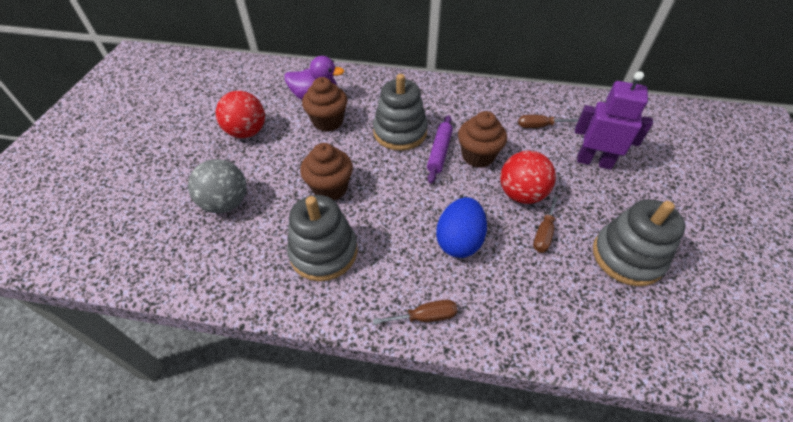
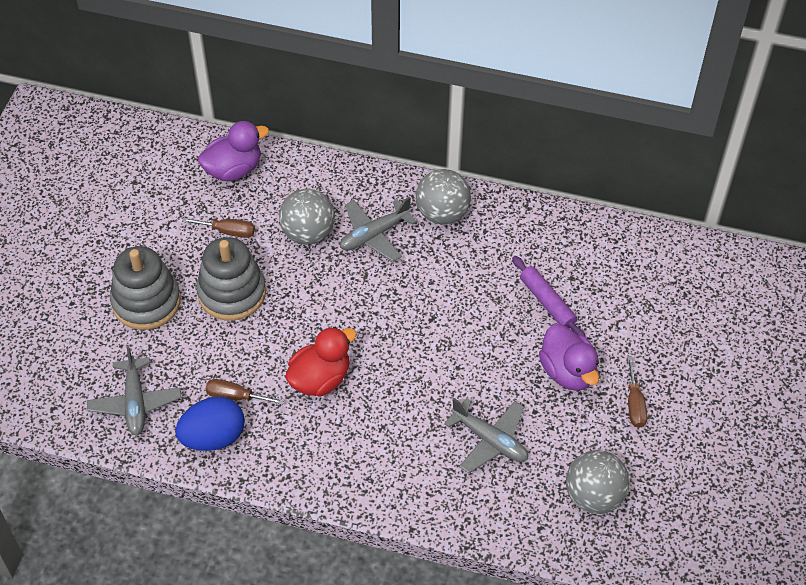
brown cupcake: 3 -> 0
grey ball: 1 -> 3
grey plane: 0 -> 3
grey stacking toy: 3 -> 2
purple duck: 1 -> 2
purple robot: 1 -> 0
red ball: 2 -> 0
red duck: 0 -> 1

